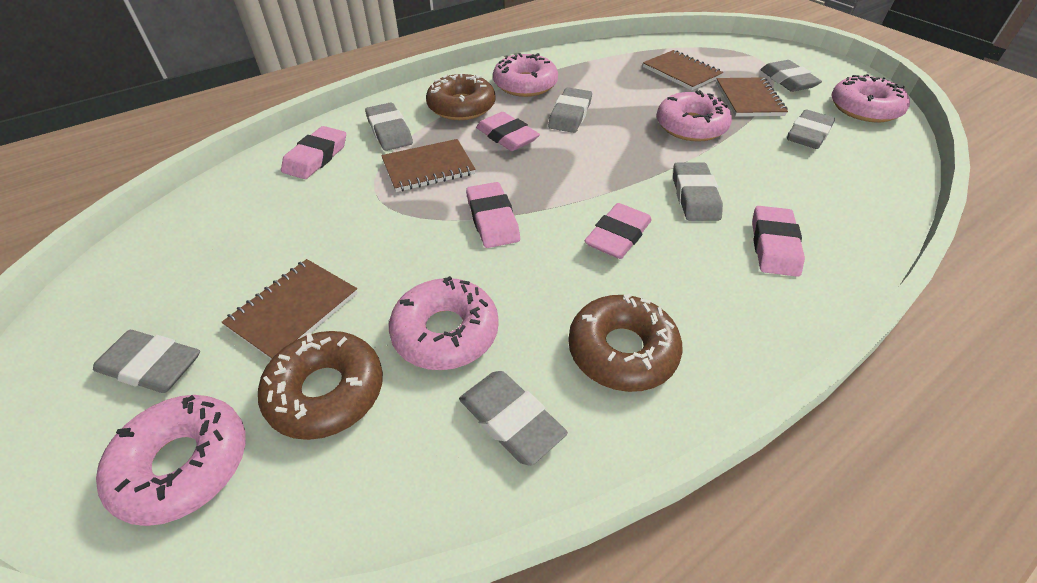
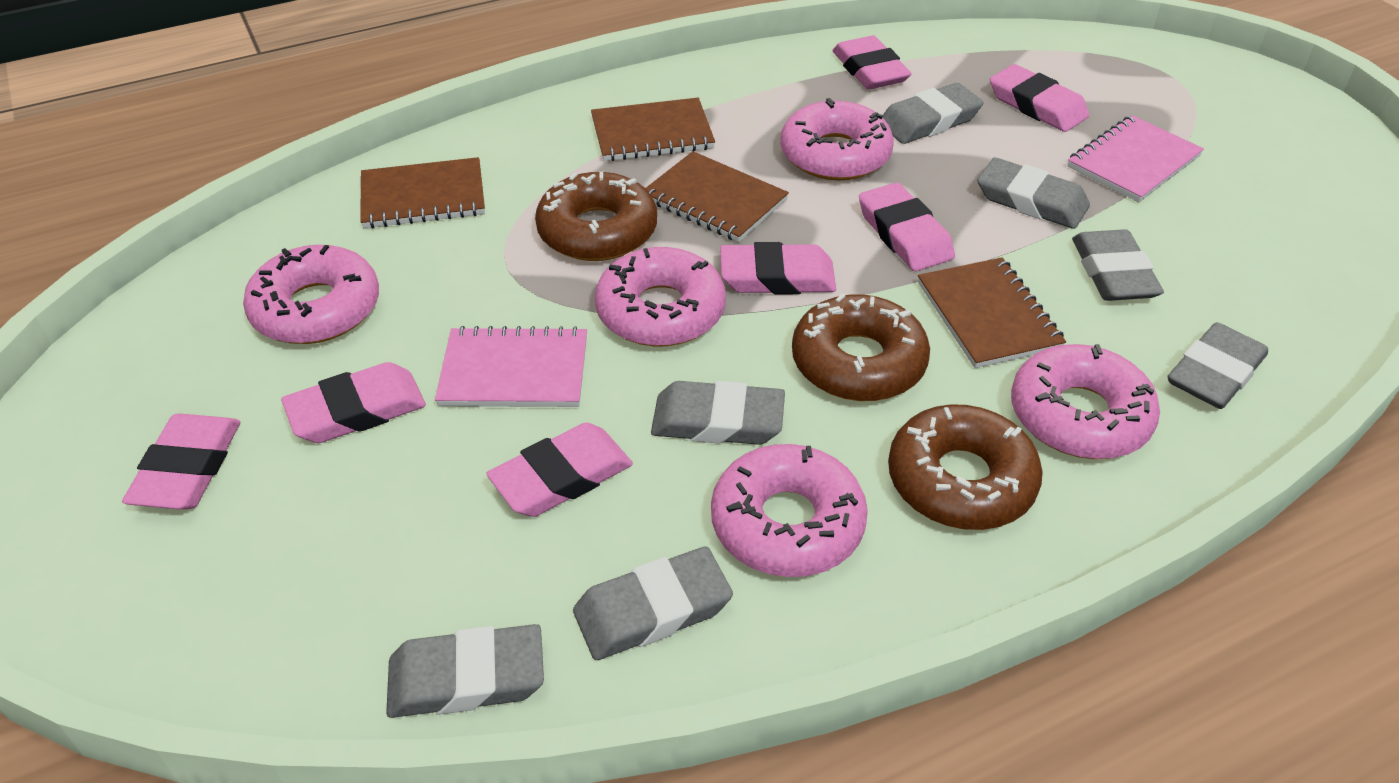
pink eraser: 5 -> 7
pink notebook: 0 -> 2

